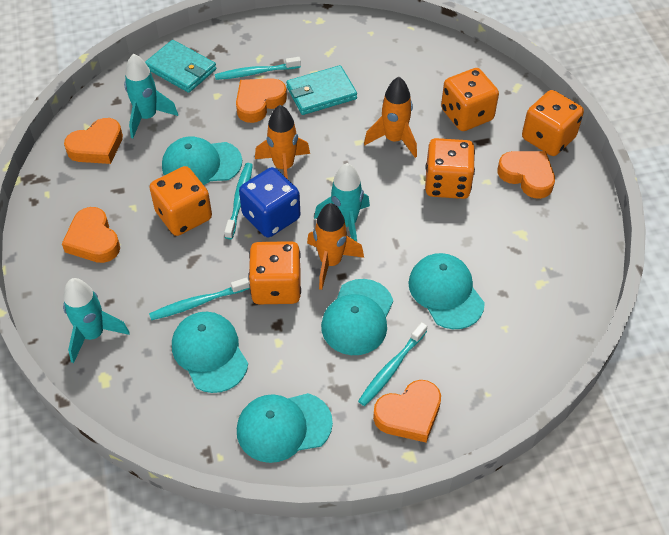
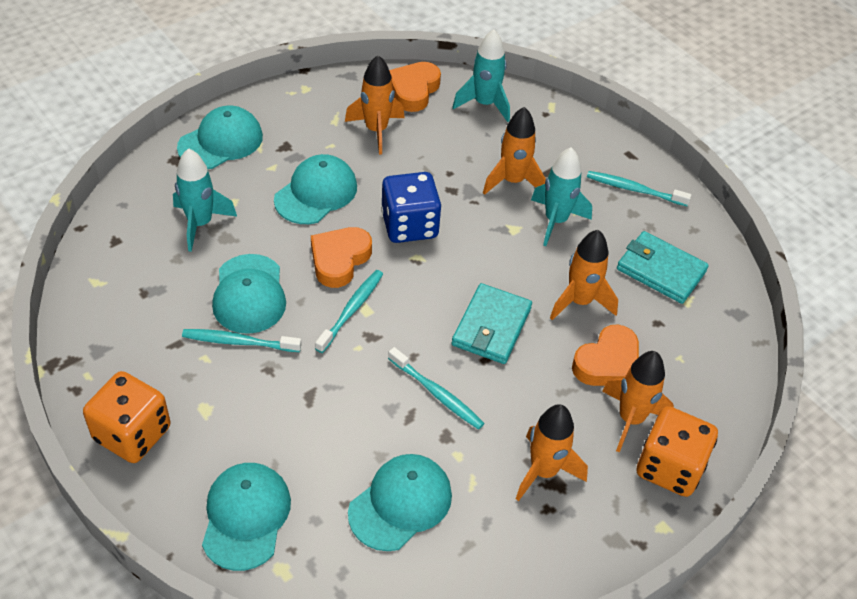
orange dice: 5 -> 2
orange heart: 5 -> 3
orange rocket: 3 -> 5

